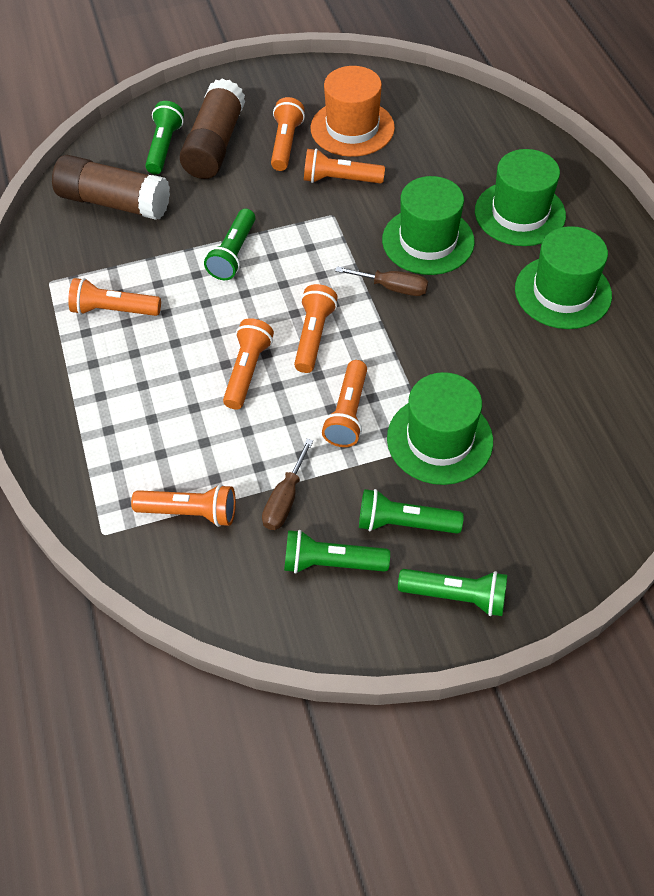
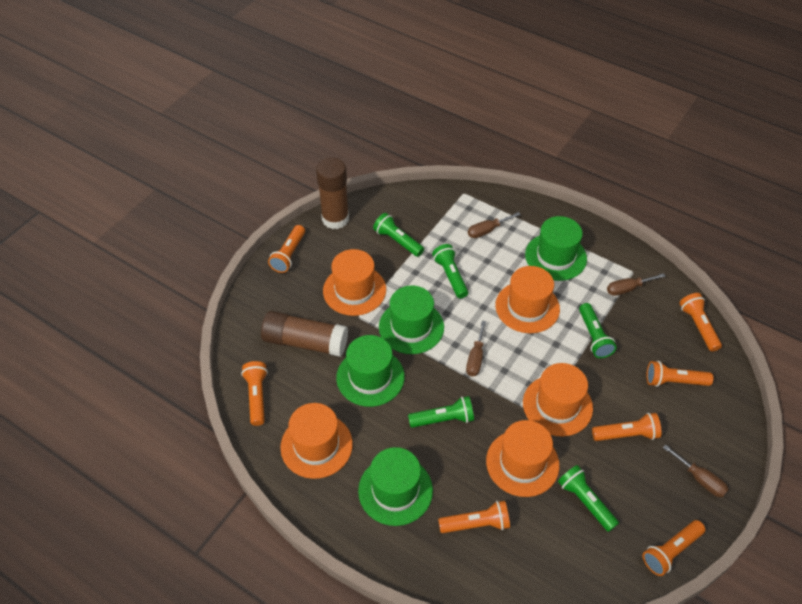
brown screwdriver: 2 -> 4
orange hat: 1 -> 5

